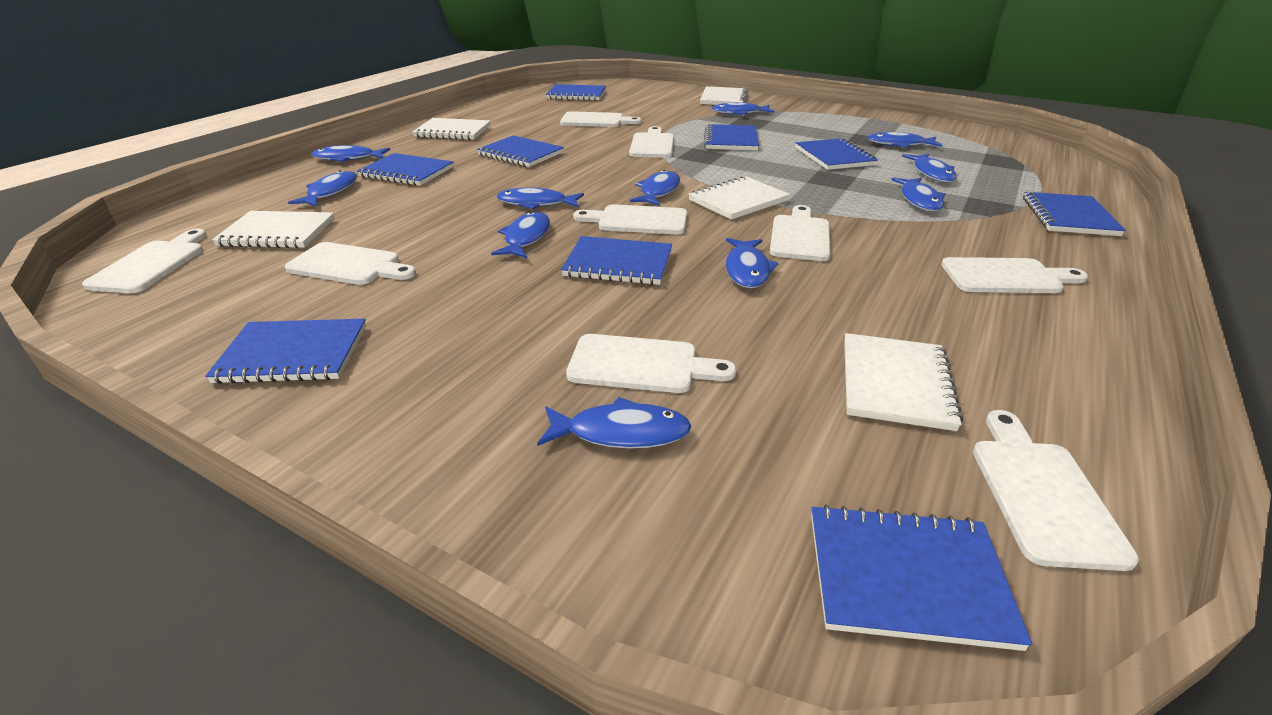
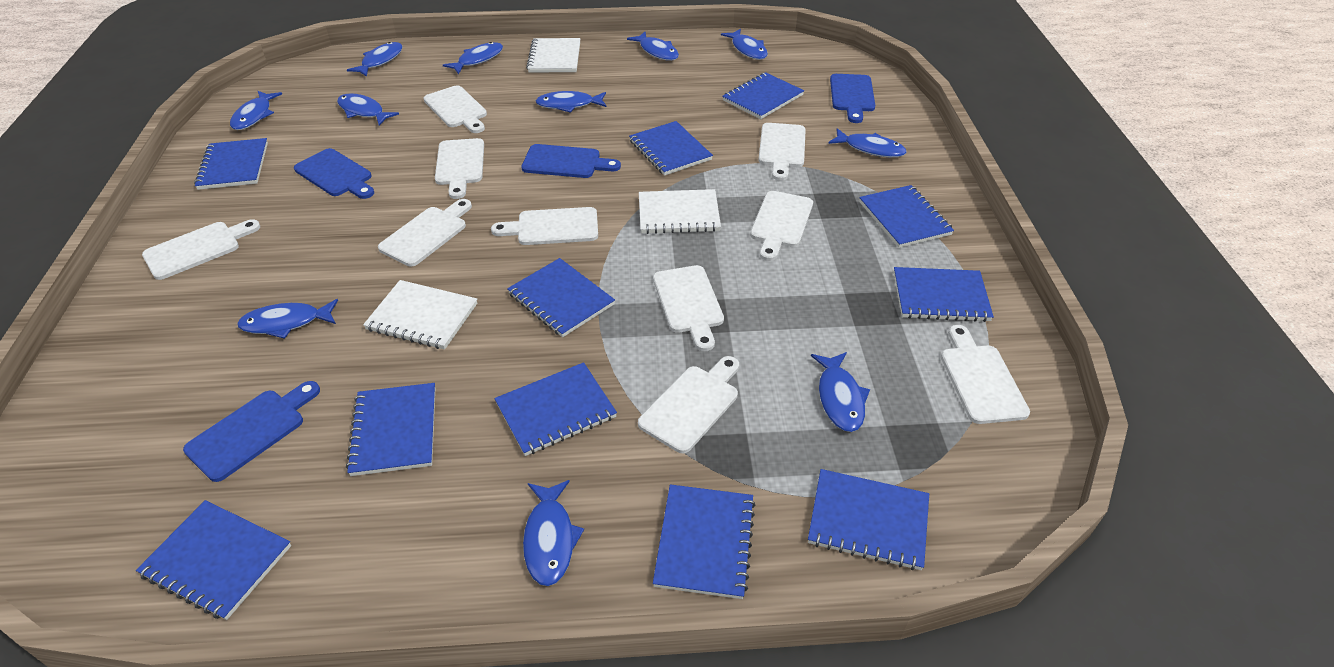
blue cutting board: 0 -> 4
blue notebook: 9 -> 11
white cutting board: 9 -> 10
white notebook: 5 -> 3

